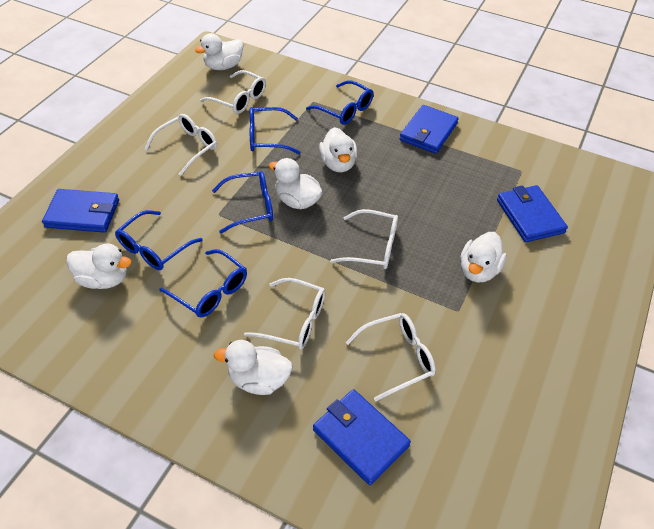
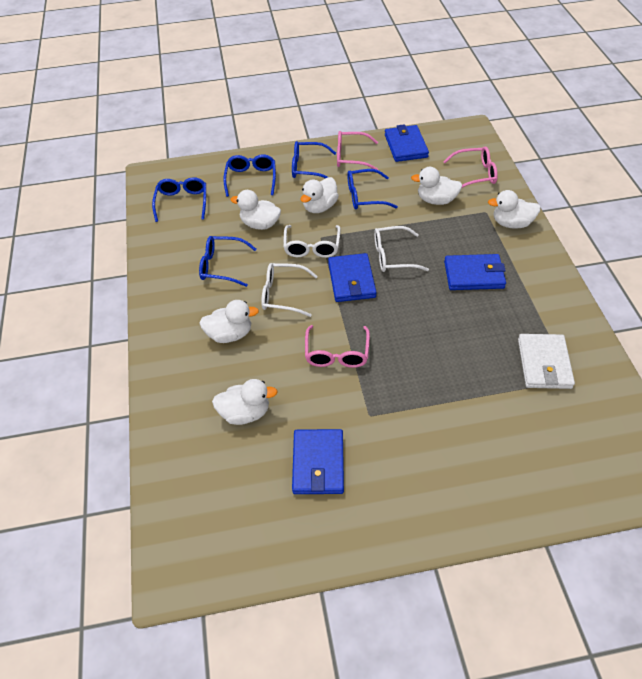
pink glasses: 0 -> 3
white glasses: 5 -> 3
white wallet: 0 -> 1

